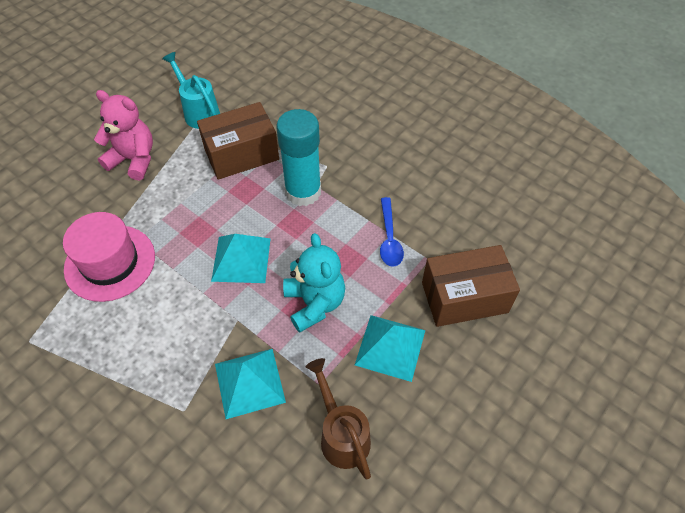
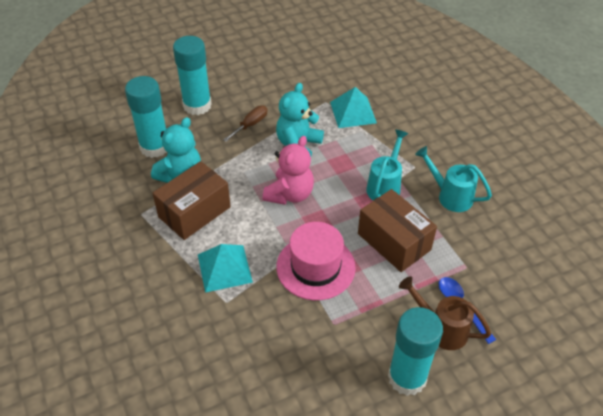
brown screwdriver: 0 -> 1
turquoise glue stick: 1 -> 3
turquoise pyramid: 3 -> 2
turquoise teddy bear: 1 -> 2
turquoise watering can: 1 -> 2

